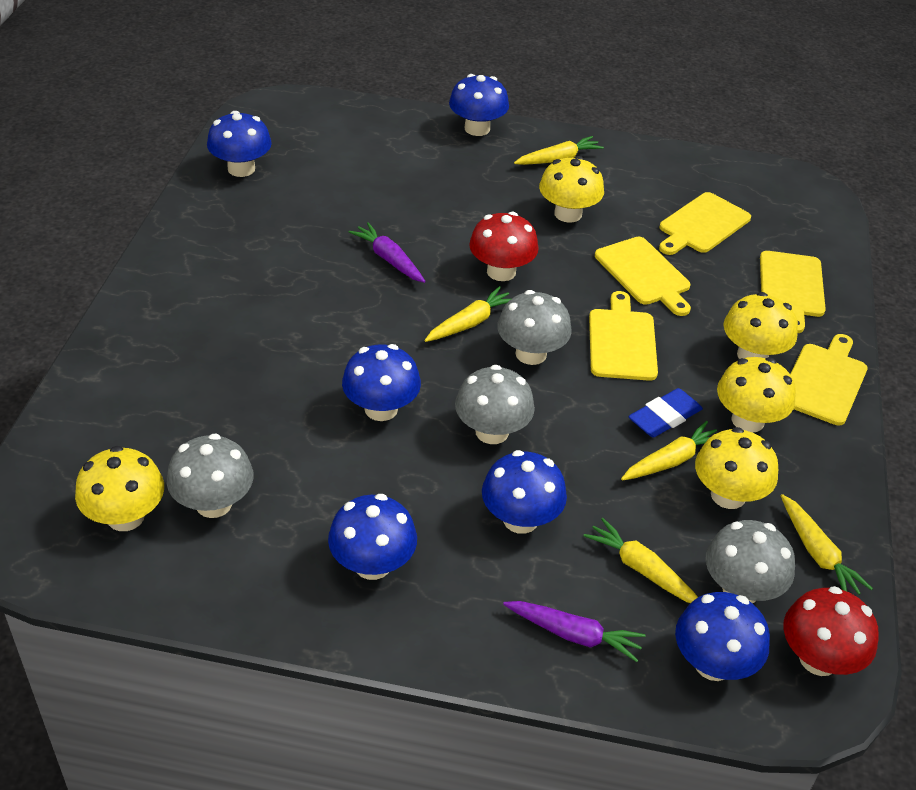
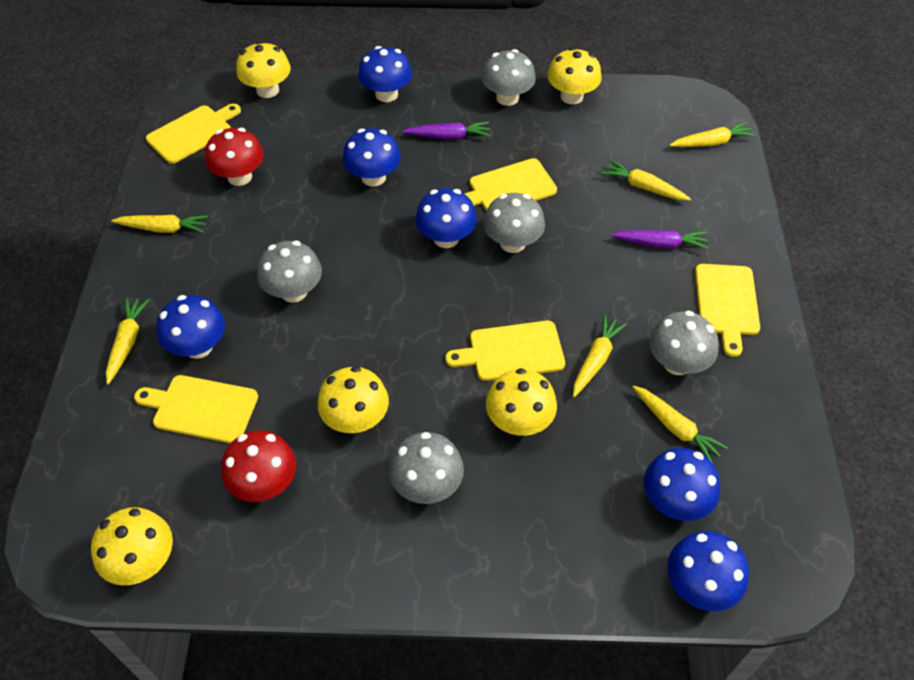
blue eraser: 1 -> 0
grey mushroom: 4 -> 5
yellow carrot: 5 -> 6

